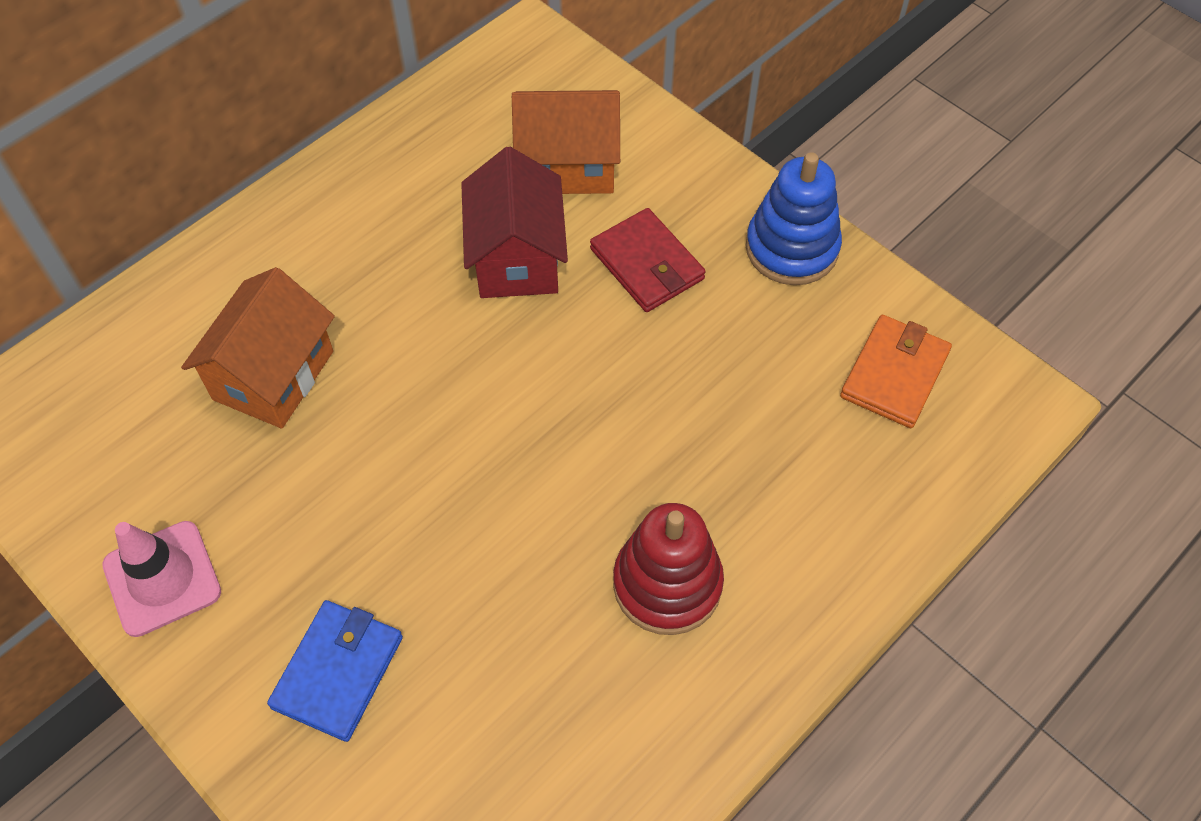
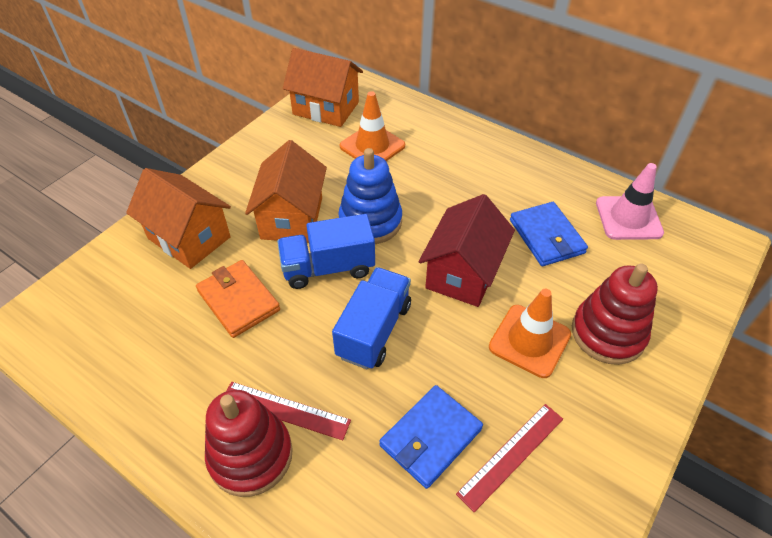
blue truck: 0 -> 2
blue wallet: 1 -> 2
orange house: 2 -> 3
orange traffic cone: 0 -> 2
red ruler: 0 -> 2
red stacking toy: 1 -> 2
red wallet: 1 -> 0

